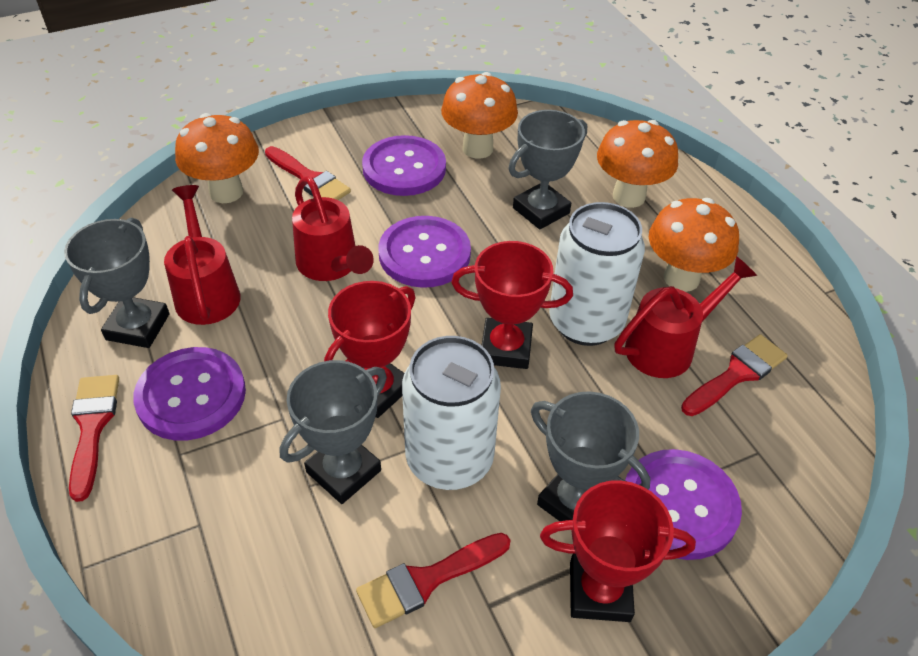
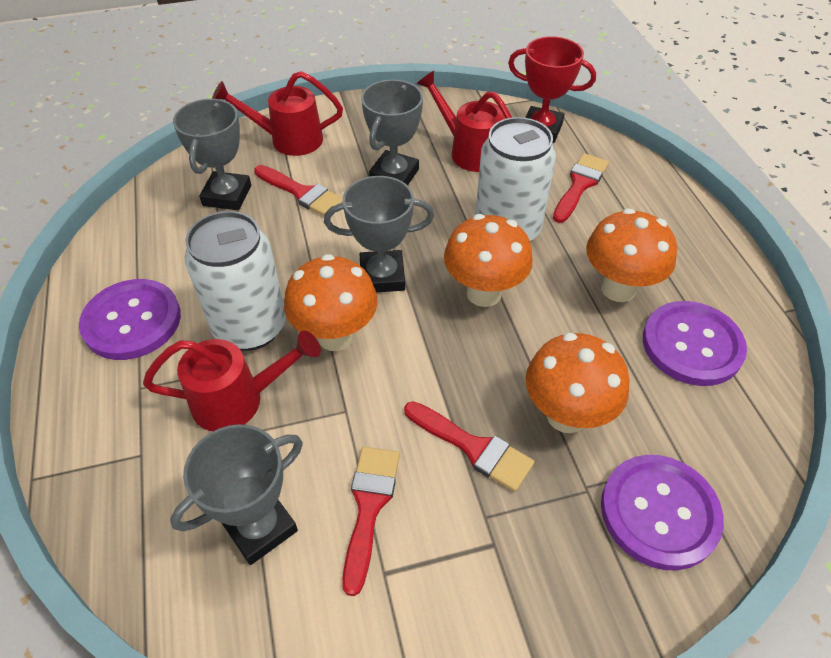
purple button: 4 -> 3
red trophy: 3 -> 1

